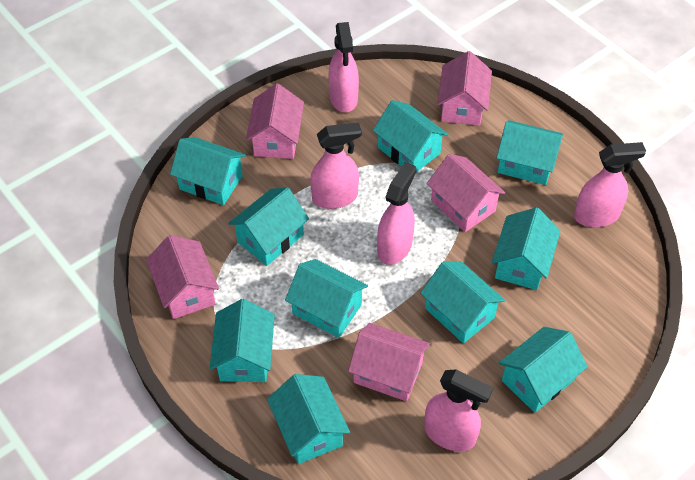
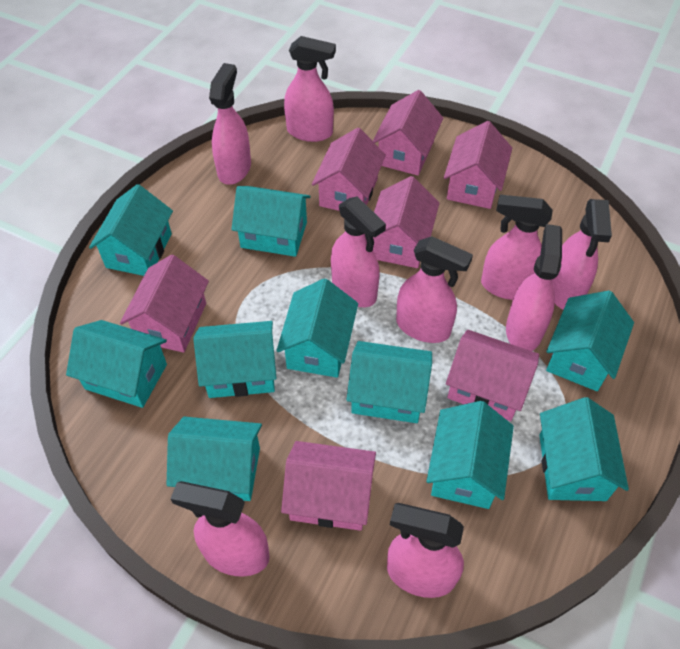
pink house: 5 -> 7
pink spray bottle: 5 -> 9

